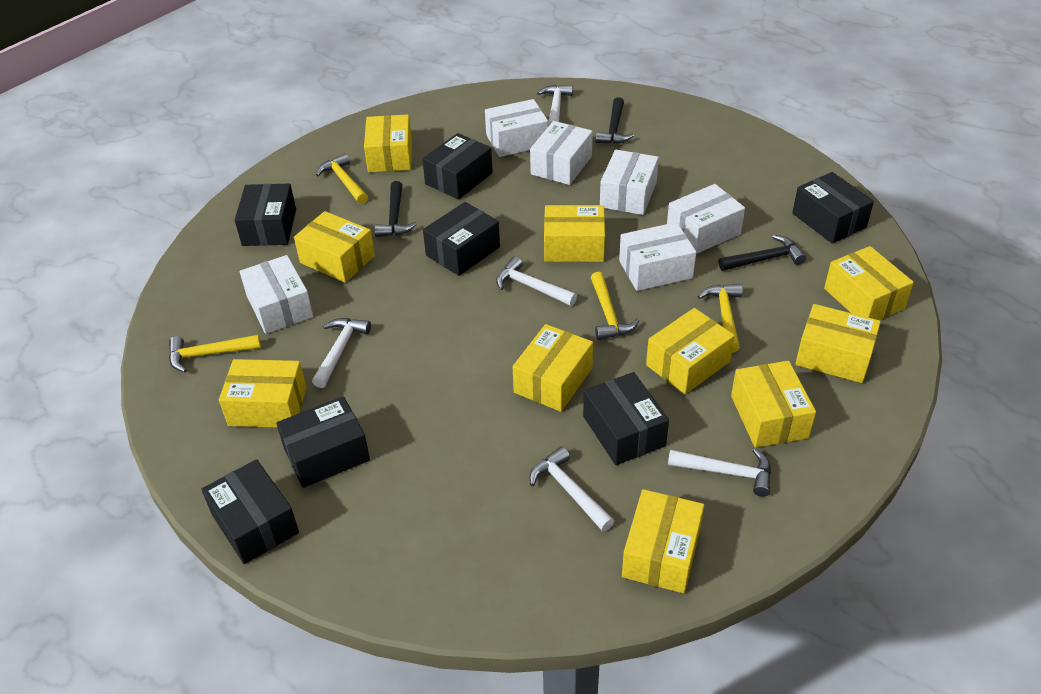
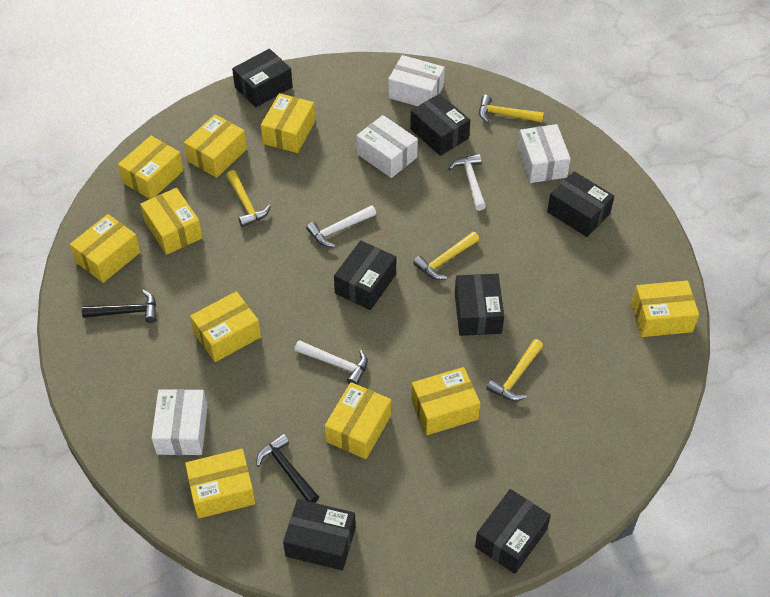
black hammer: 3 -> 2
white box: 6 -> 4
white hammer: 5 -> 3

